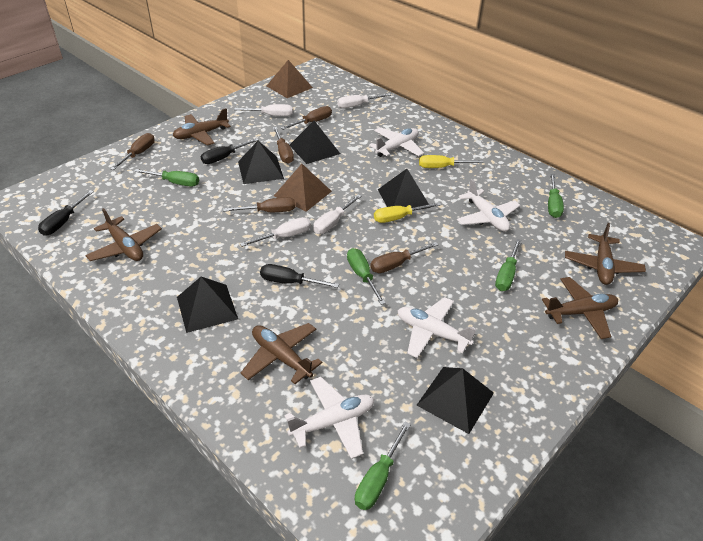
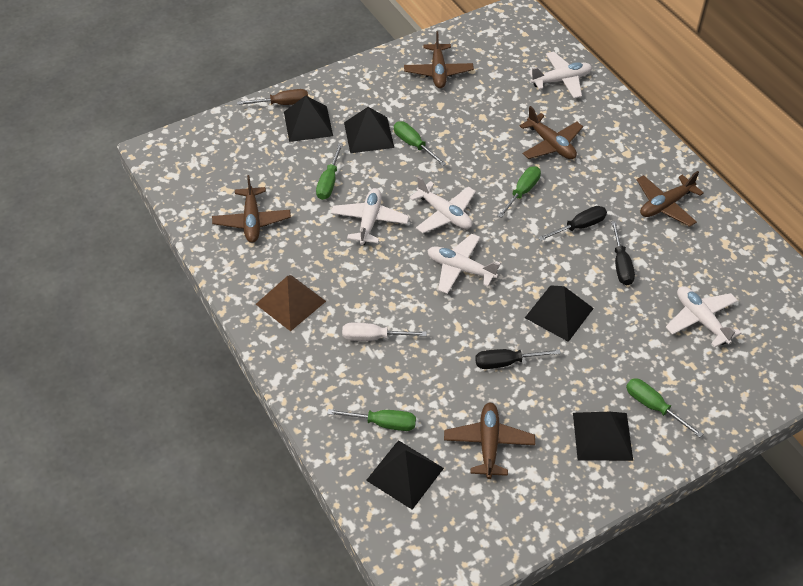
brown pyramid: 2 -> 1
brown screwdriver: 5 -> 1
white plane: 4 -> 5
white screwdriver: 4 -> 1
yellow screwdriver: 2 -> 0

